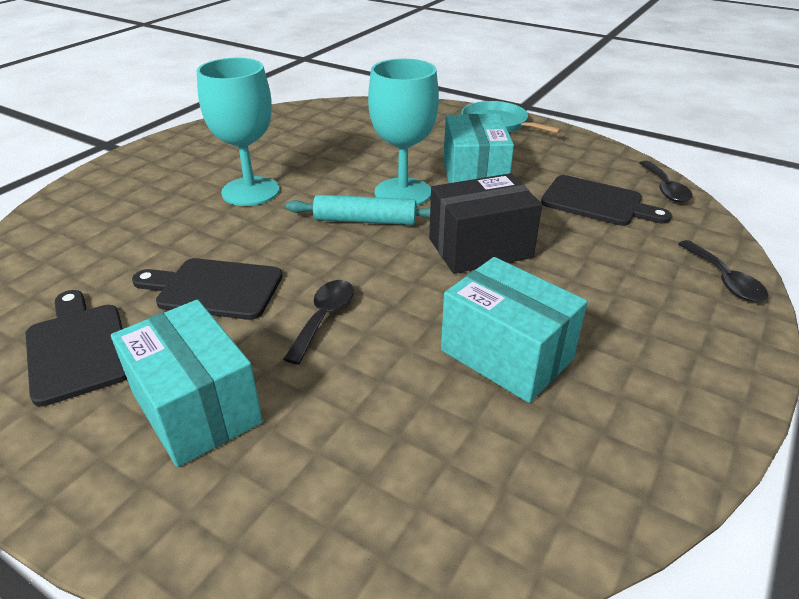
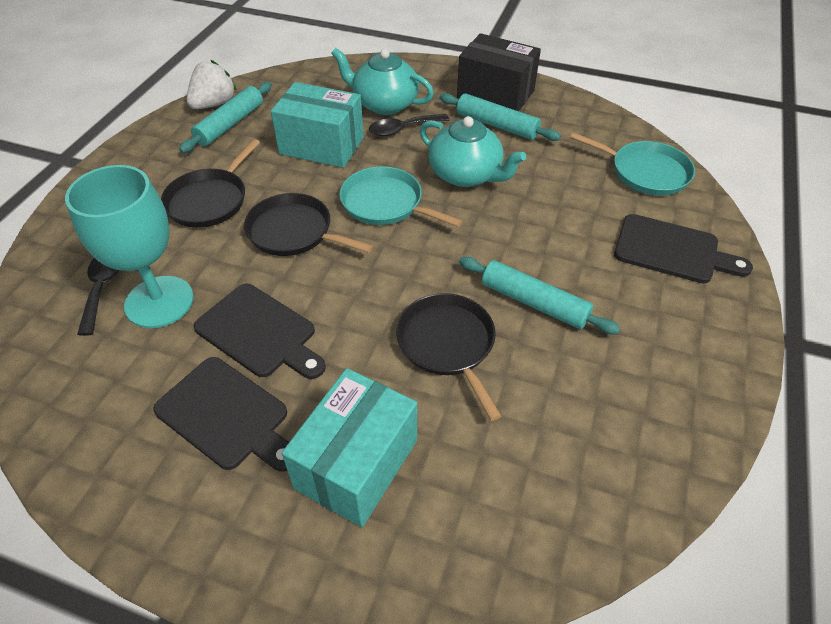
black pan: 0 -> 3
black spoon: 3 -> 2
turquoise box: 3 -> 2
turquoise goblet: 2 -> 1
turquoise pan: 1 -> 2
turquoise rolling pin: 1 -> 3
turquoise teapot: 0 -> 2
white strawberry: 0 -> 1

